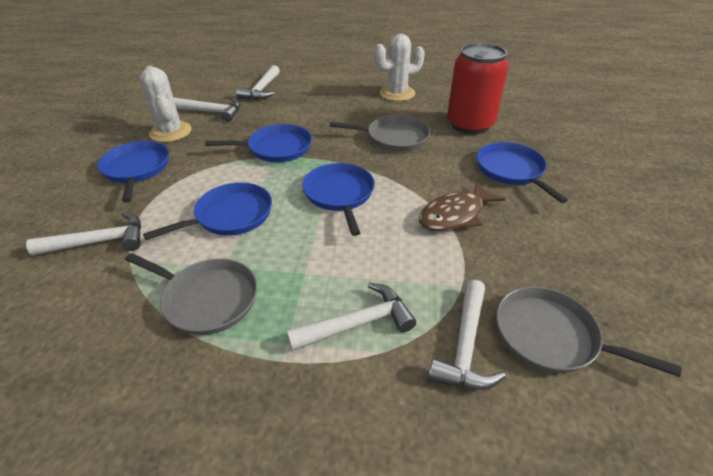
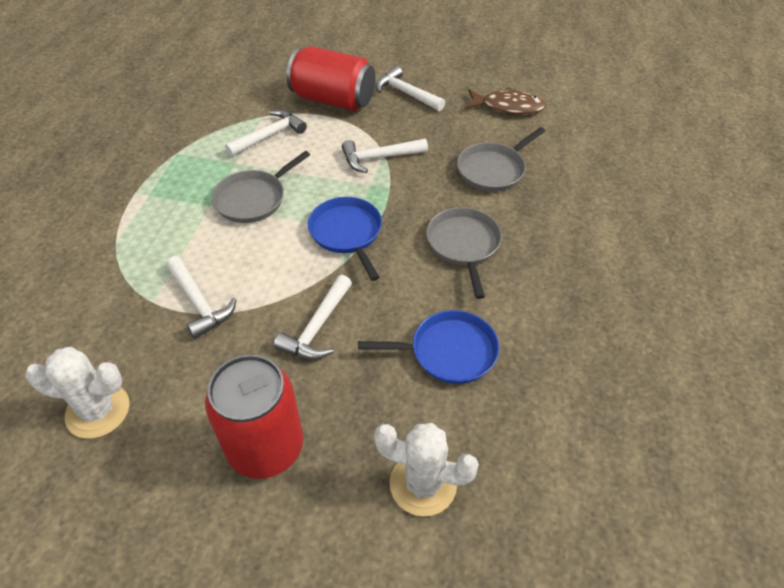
blue pan: 5 -> 2
red can: 1 -> 2

